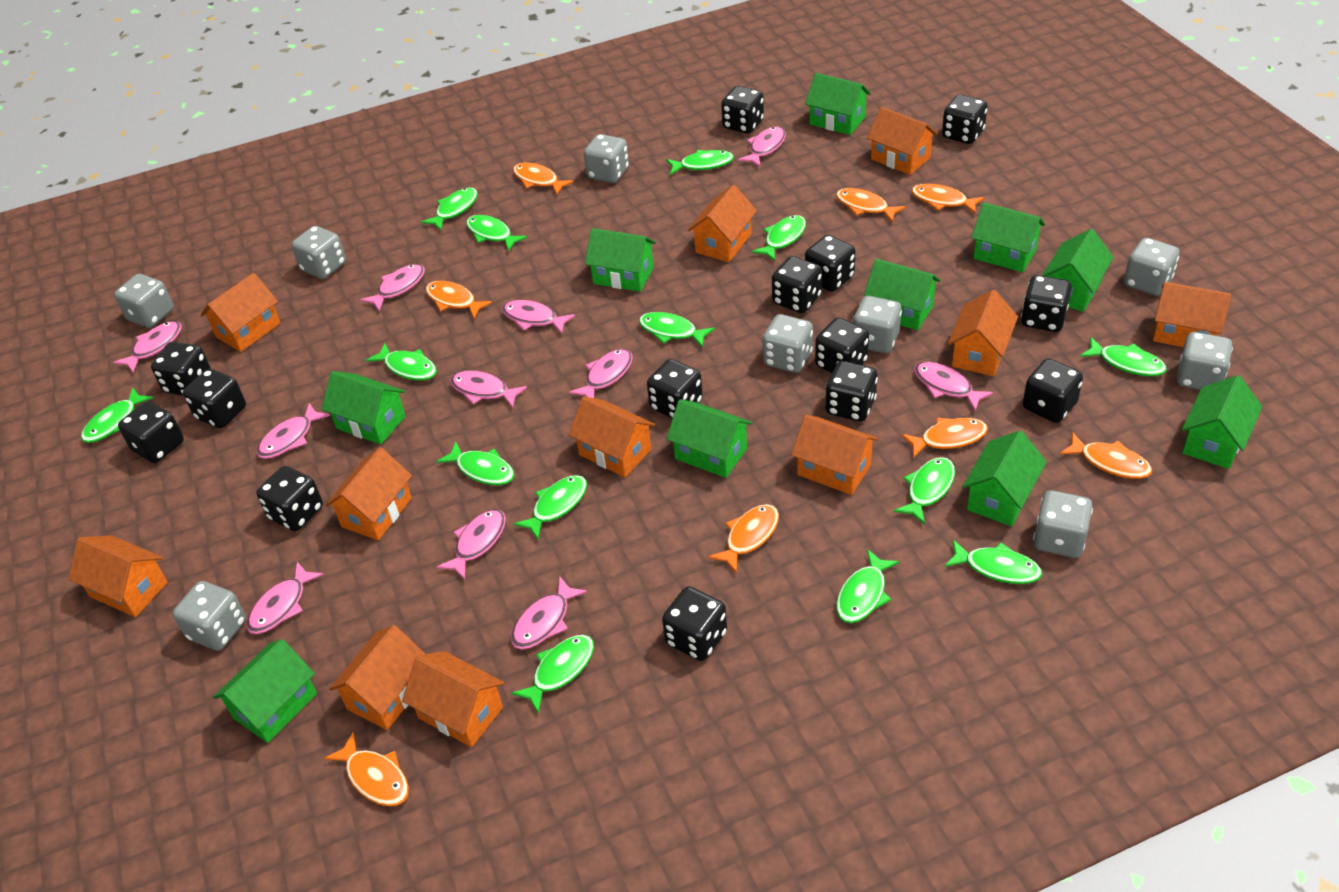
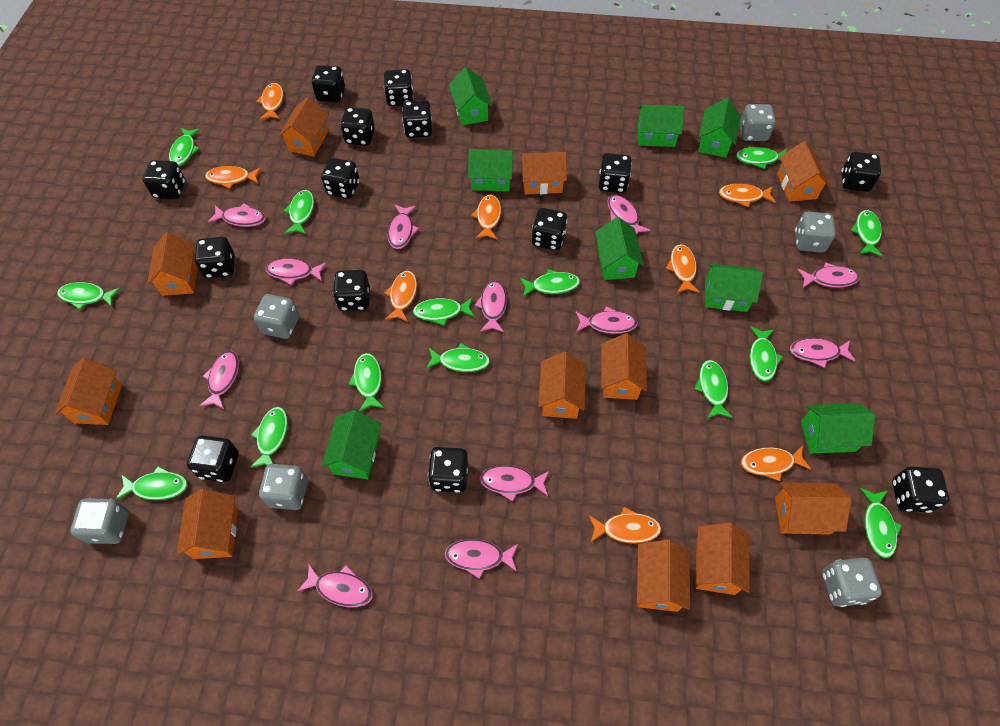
green house: 10 -> 8
grey dice: 9 -> 6
pink fish: 11 -> 12

